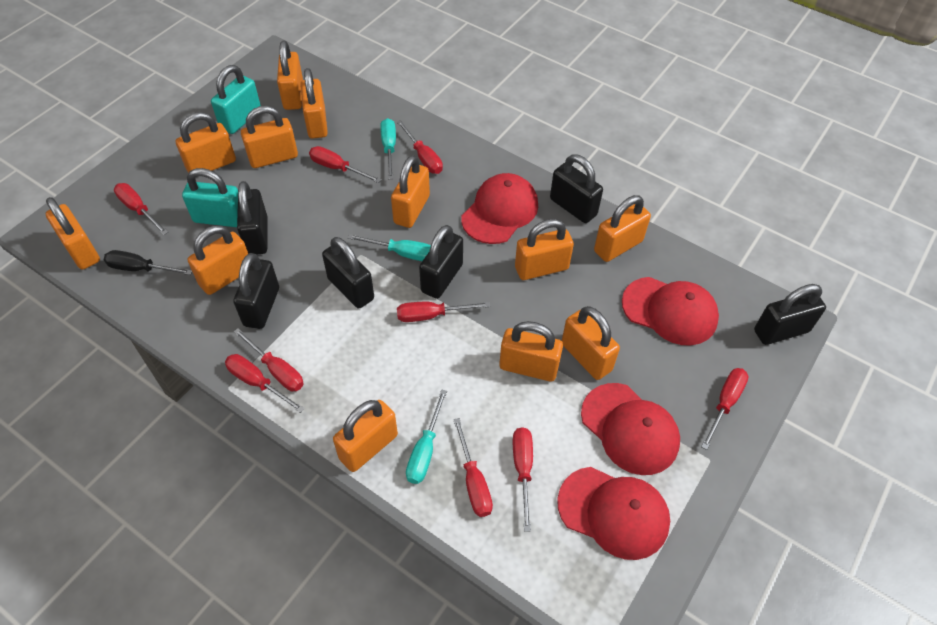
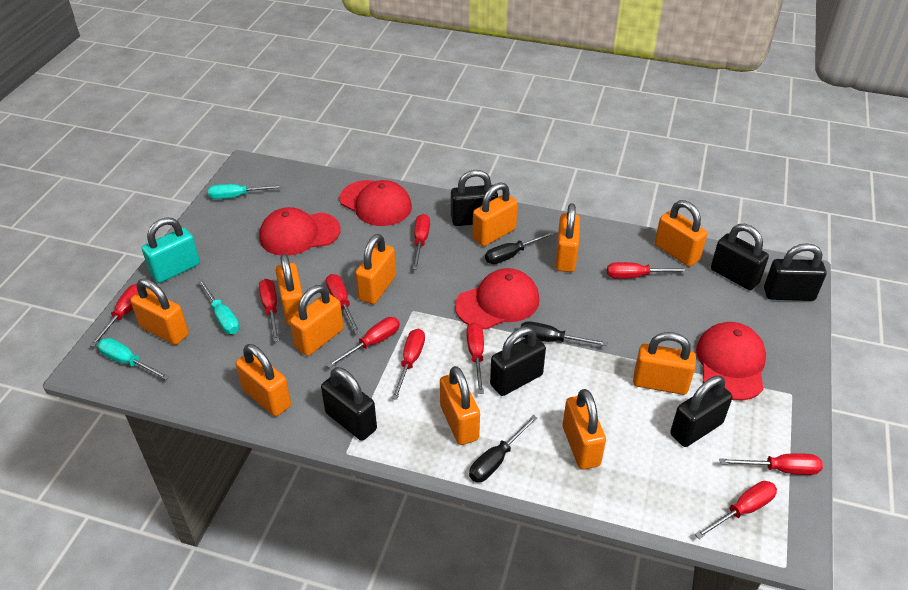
black screwdriver: 1 -> 3
orange padlock: 12 -> 11
red screwdriver: 9 -> 10
turquoise padlock: 2 -> 1

